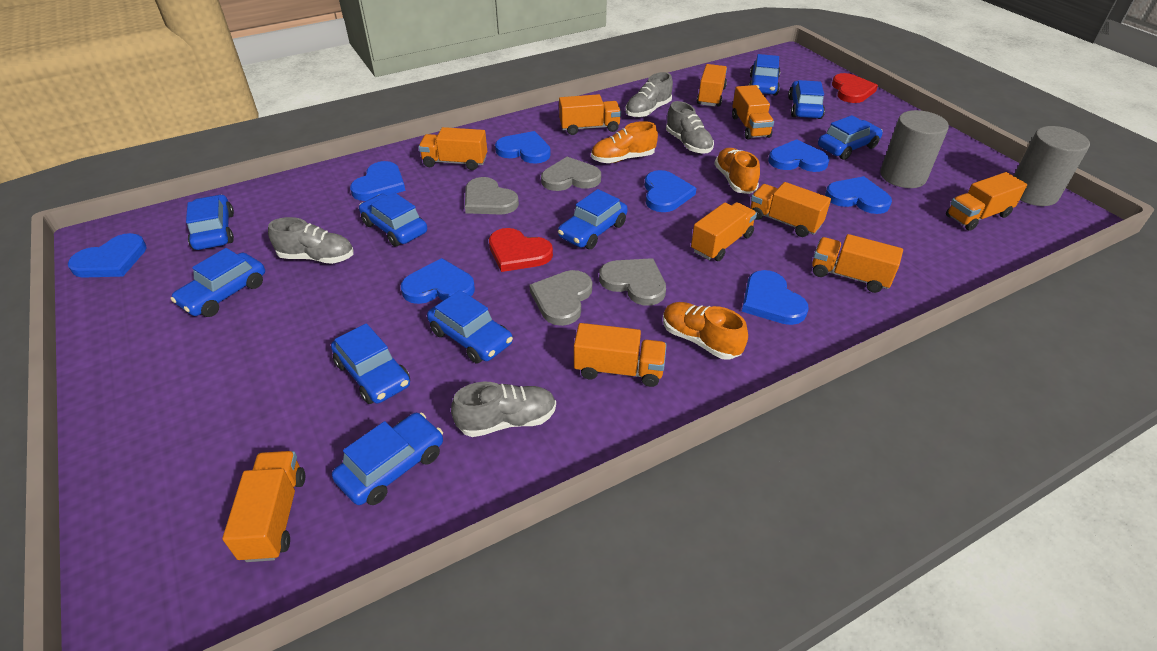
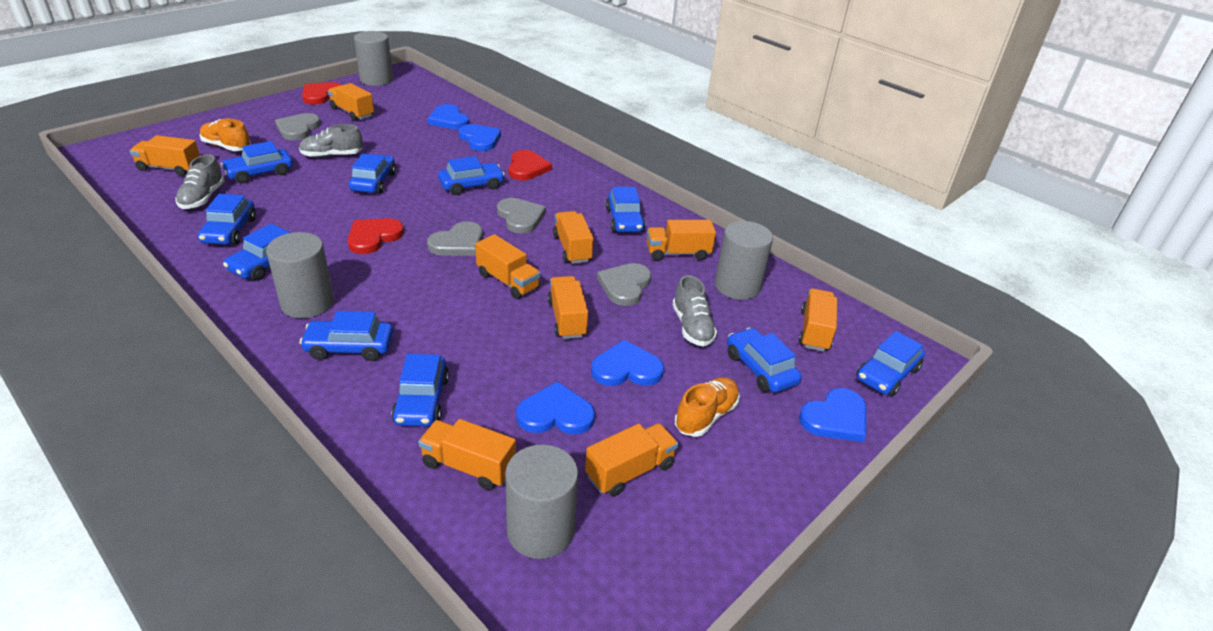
blue heart: 8 -> 5
grey cylinder: 2 -> 4
grey shoe: 4 -> 3
orange shoe: 3 -> 2
orange truck: 10 -> 9
red heart: 2 -> 3

